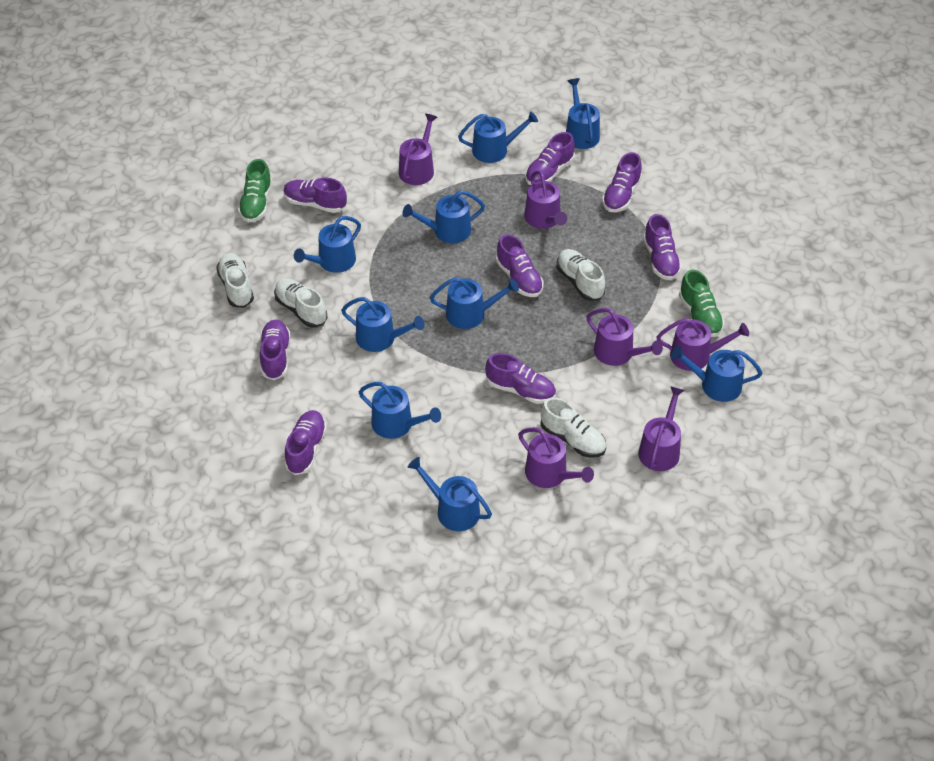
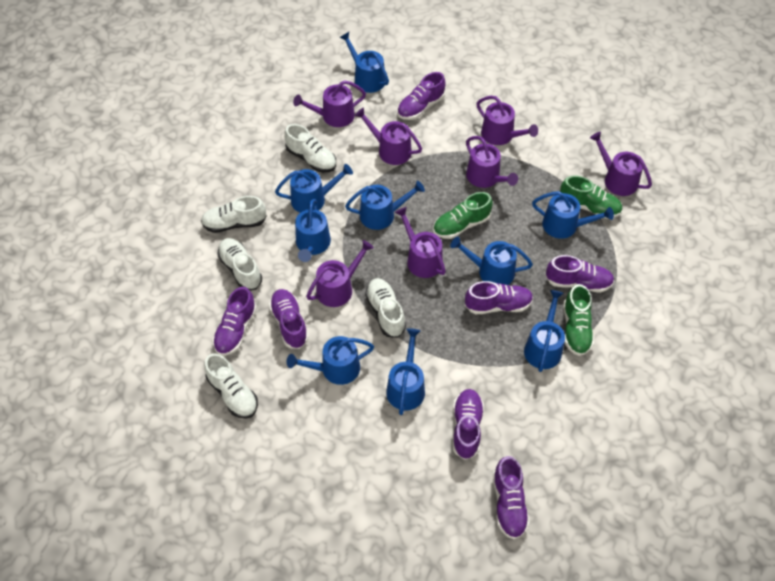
green shoe: 2 -> 3
purple shoe: 8 -> 7
purple watering can: 6 -> 7
white shoe: 4 -> 5

